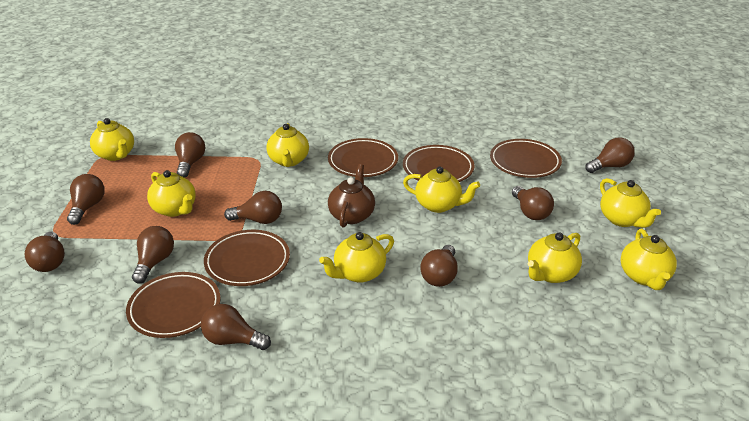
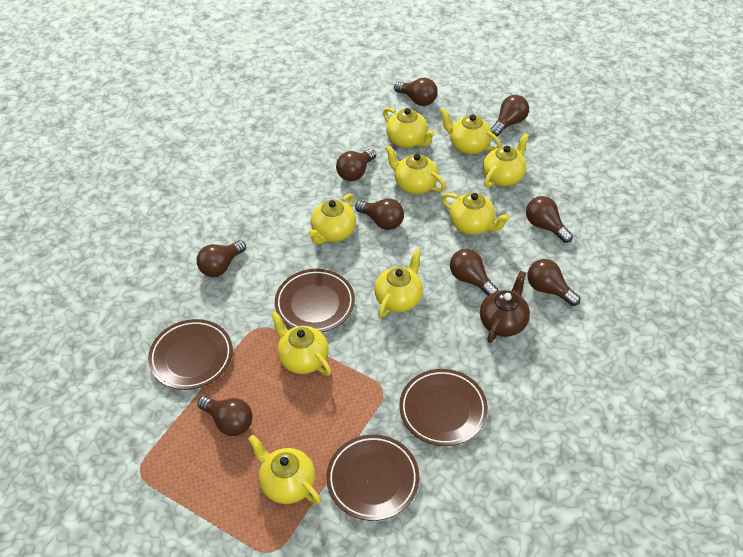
brown plate: 5 -> 4
yellow teapot: 8 -> 9

